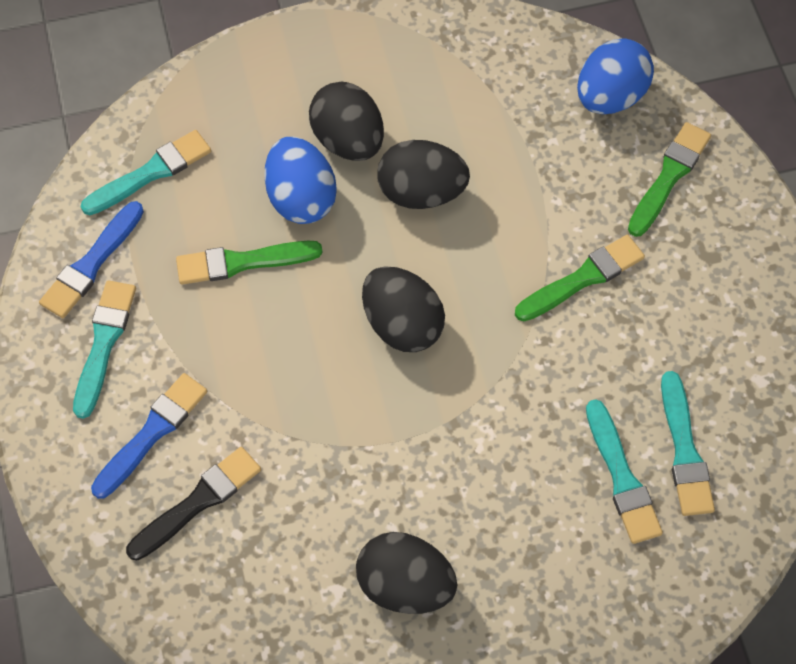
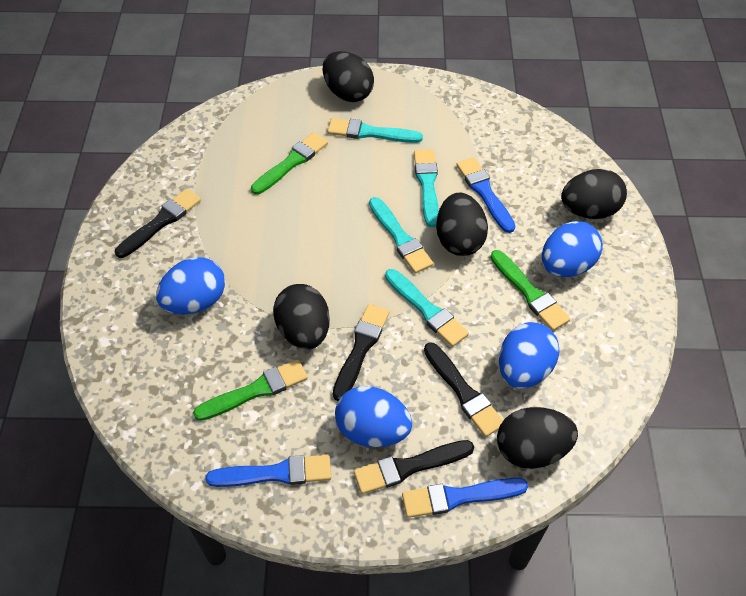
black brush: 1 -> 4
black egg: 4 -> 5
blue brush: 2 -> 3
blue egg: 2 -> 4

